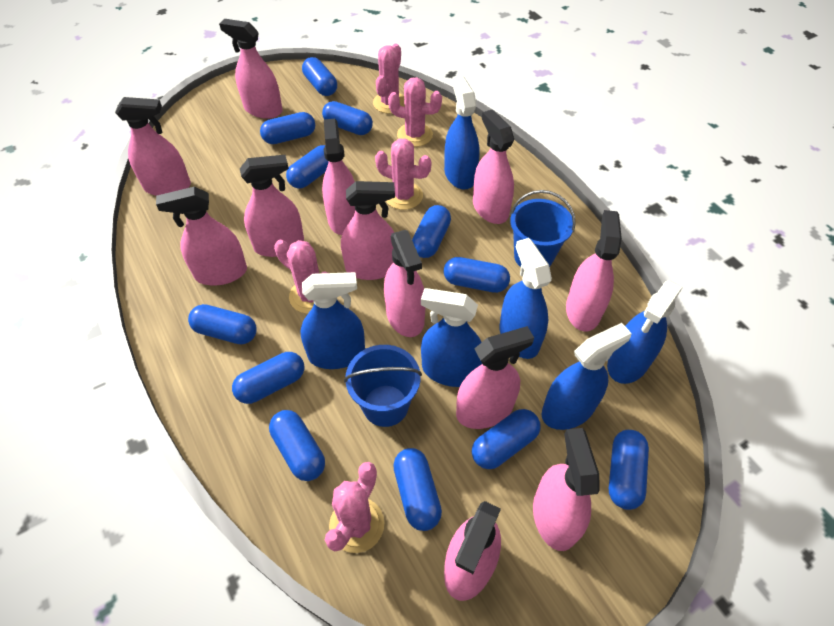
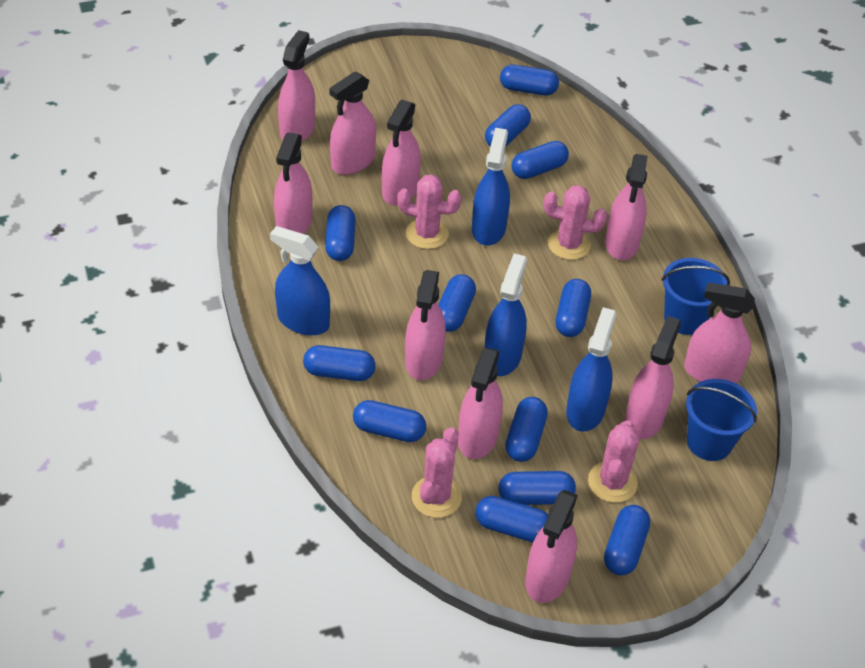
blue spray bottle: 6 -> 4
pink cactus: 5 -> 4
pink spray bottle: 12 -> 10

